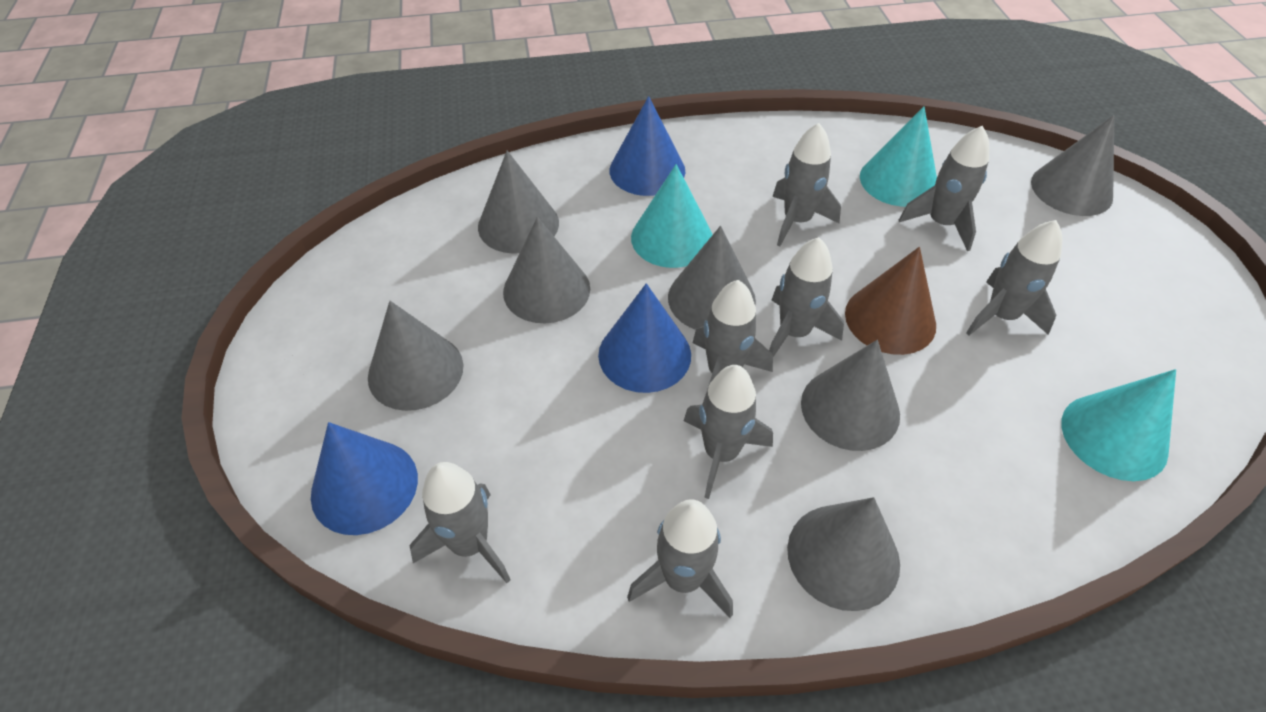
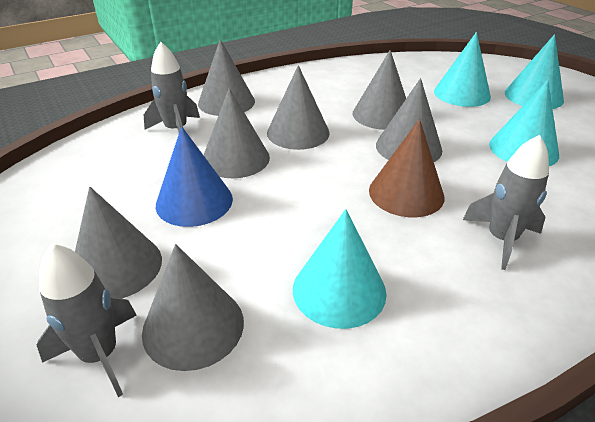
blue cone: 3 -> 1
grey rocket: 8 -> 3
turquoise cone: 3 -> 4

